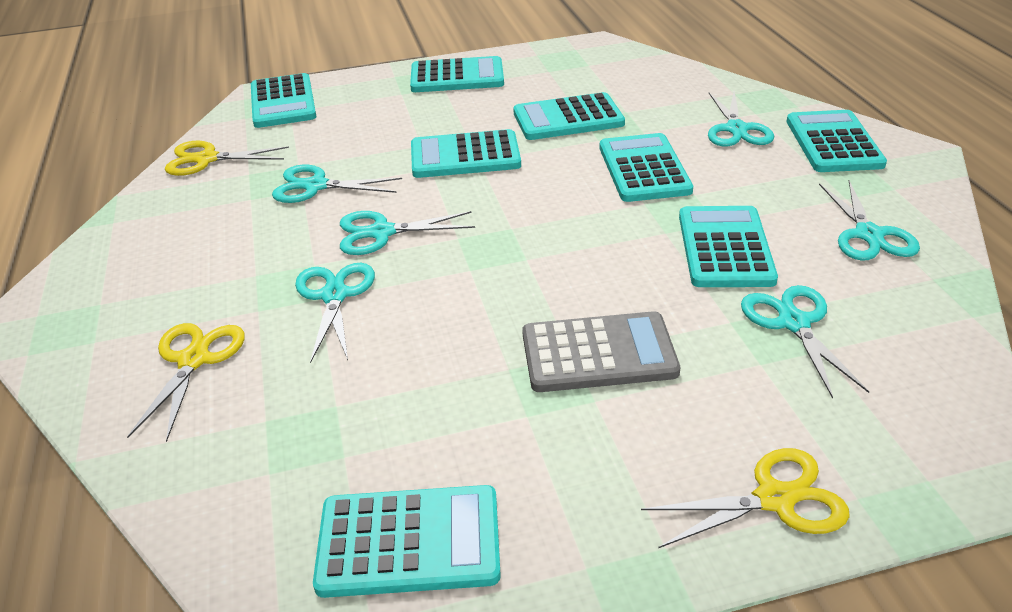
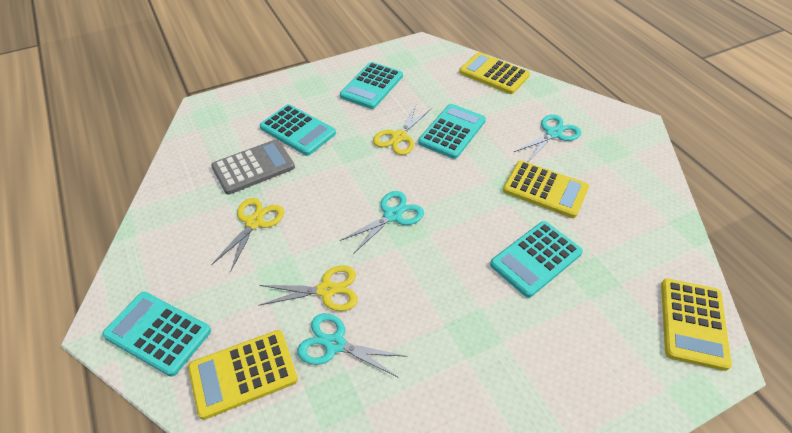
turquoise calculator: 8 -> 5
turquoise scissors: 6 -> 3
yellow calculator: 0 -> 4

